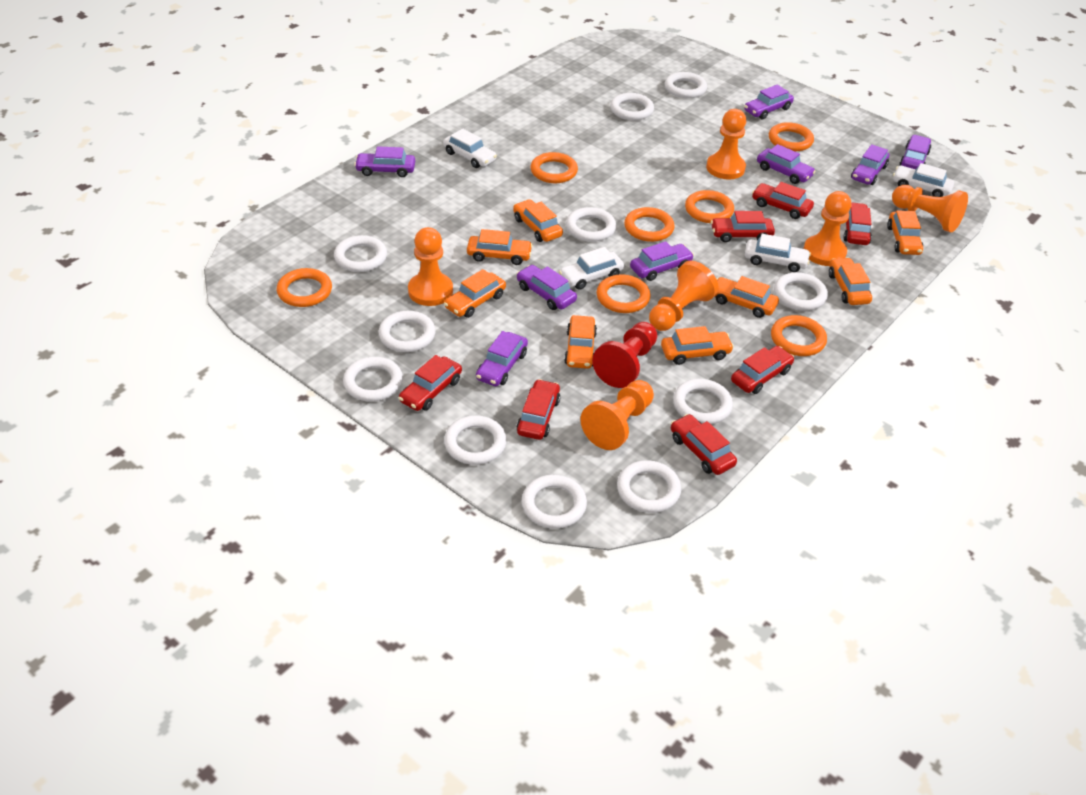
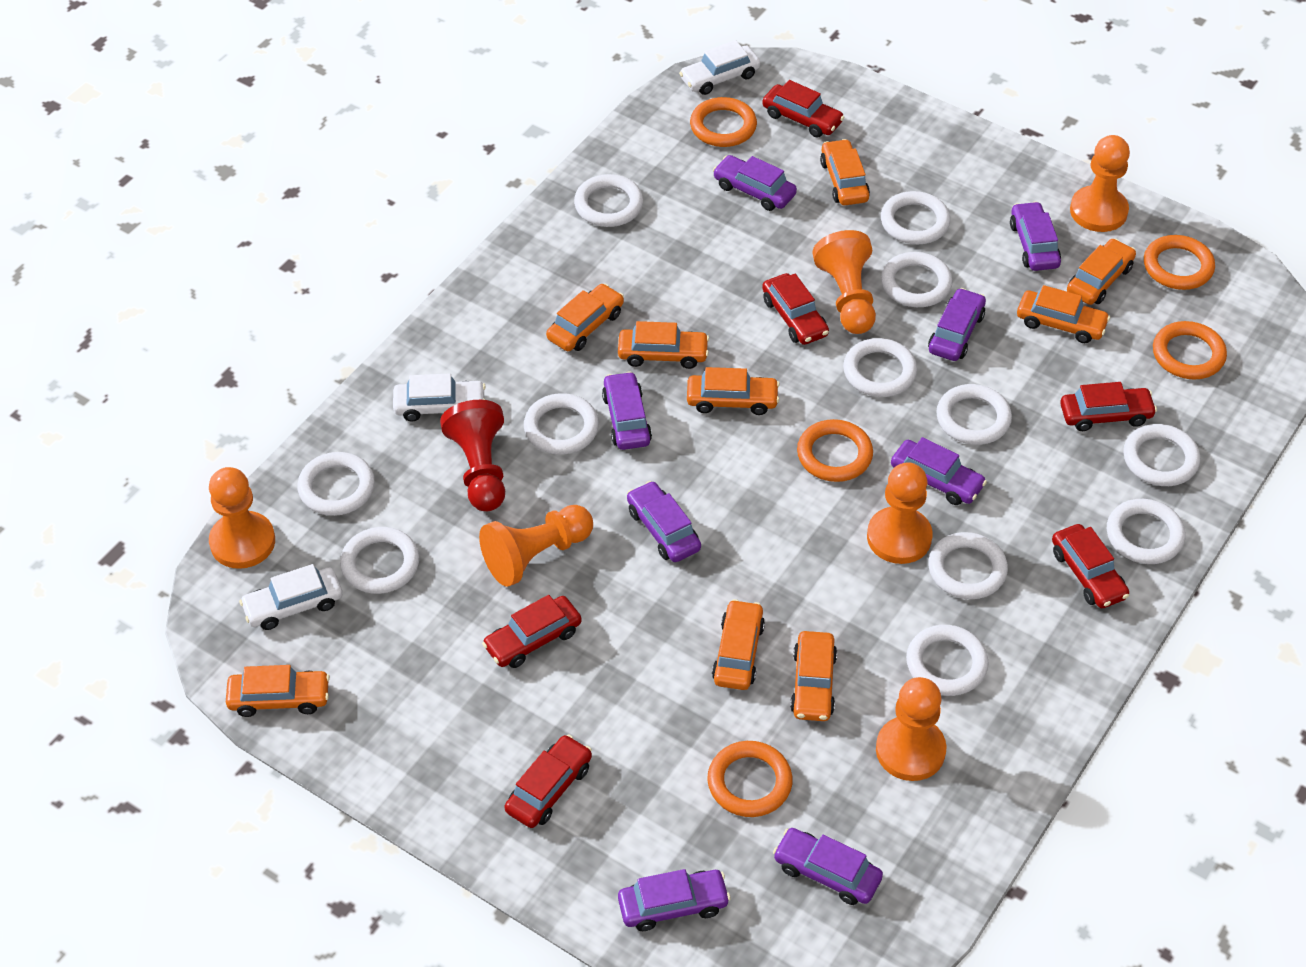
orange car: 8 -> 9
orange ring: 7 -> 5
red car: 7 -> 6
white car: 4 -> 3
white ring: 11 -> 12

